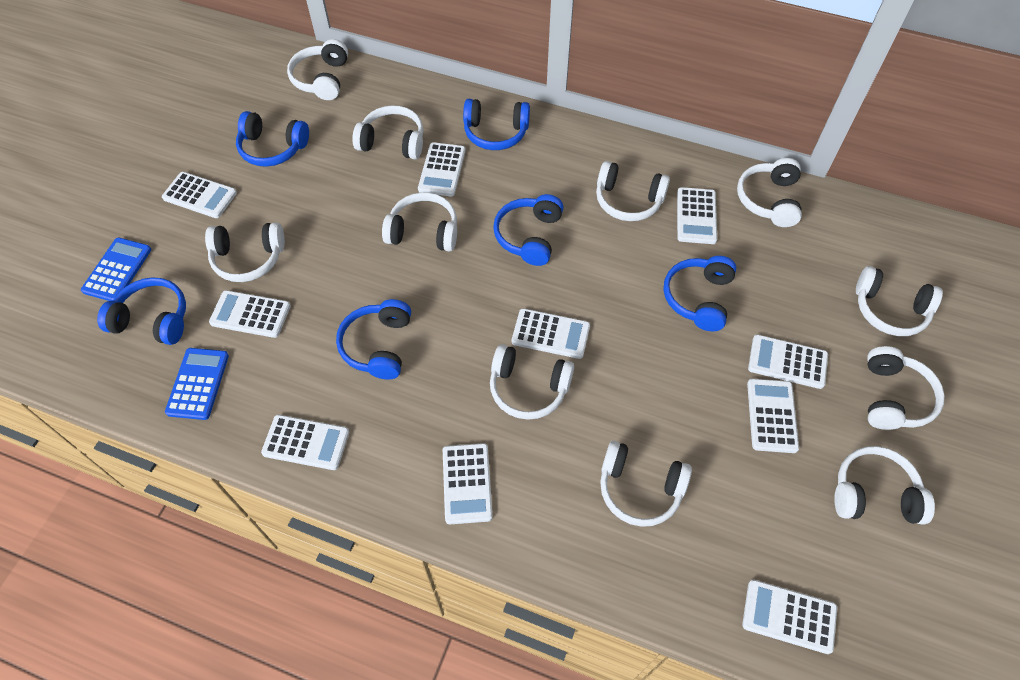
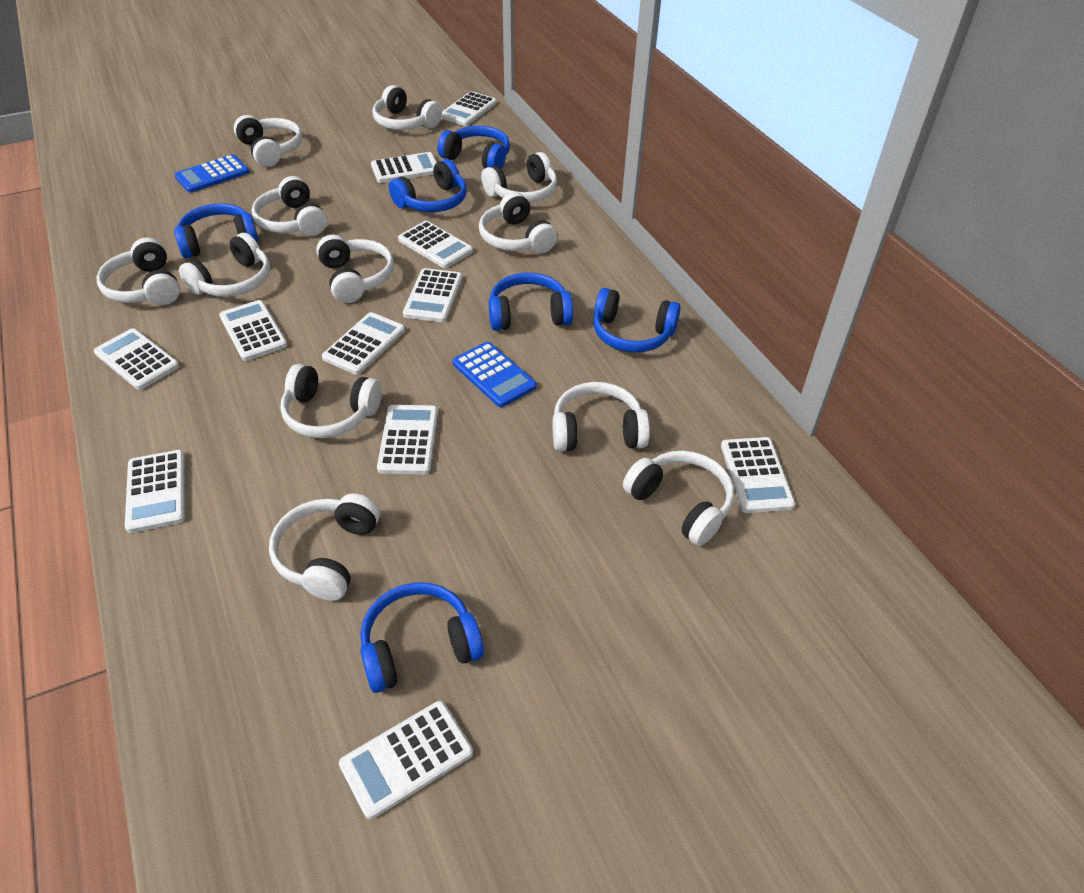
white calculator: 10 -> 11
white headphones: 11 -> 12

